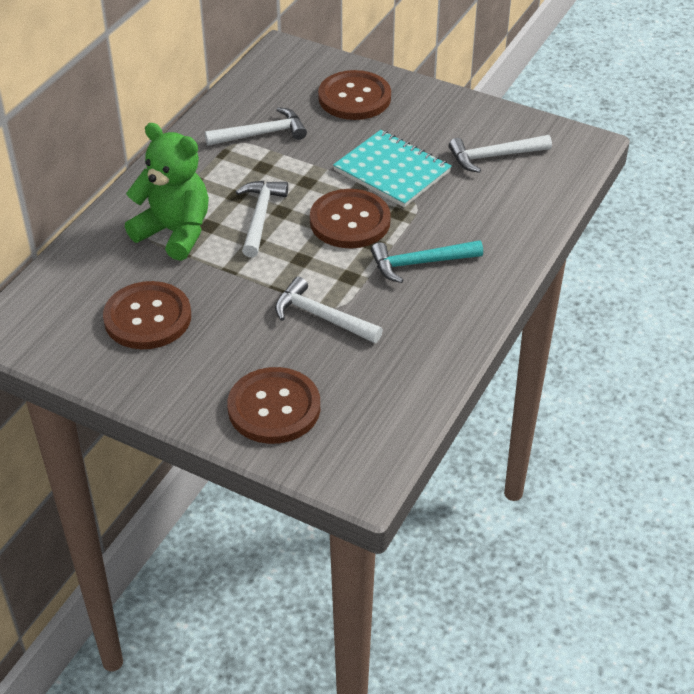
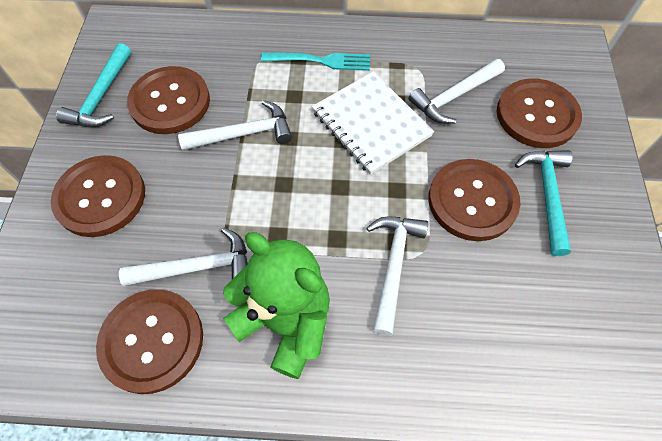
brown button: 4 -> 5
turquoise fork: 0 -> 1
turquoise hammer: 1 -> 2
turquoise notebook: 1 -> 0
white notebook: 0 -> 1

